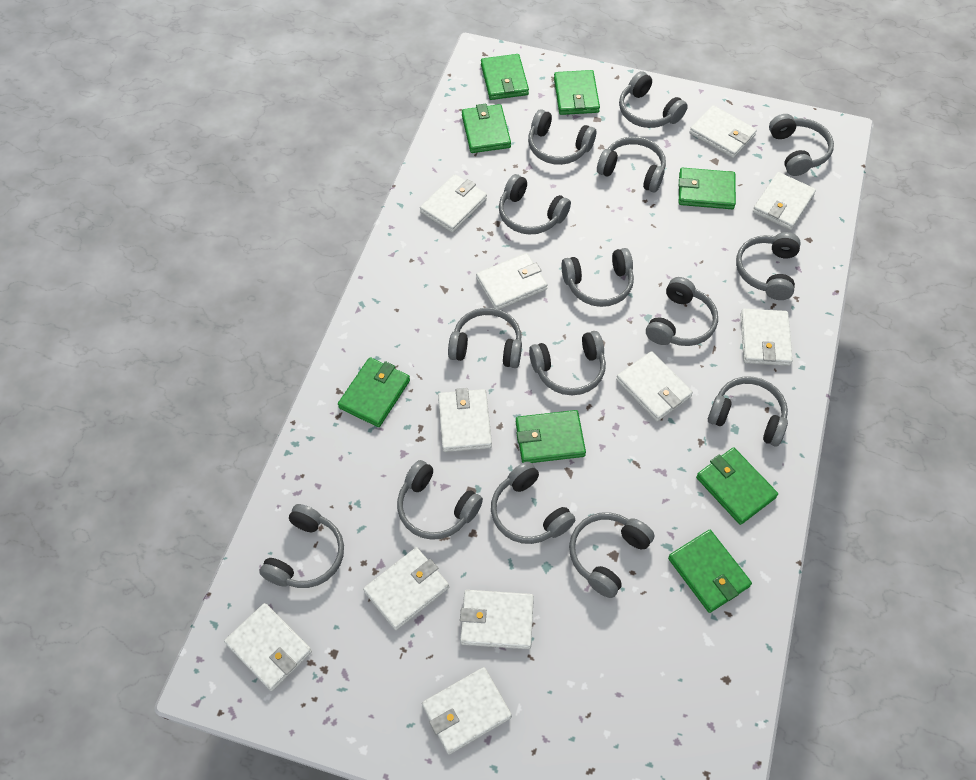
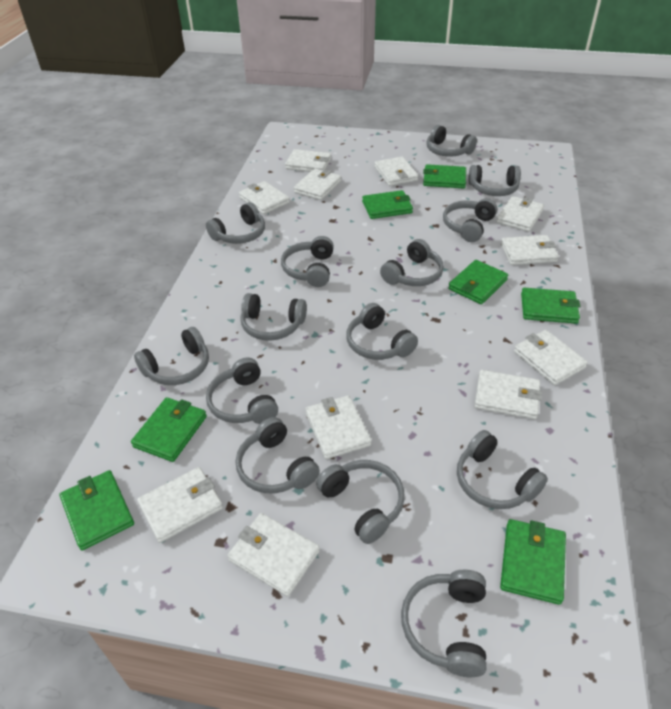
green wallet: 8 -> 7
grey headphones: 15 -> 14

